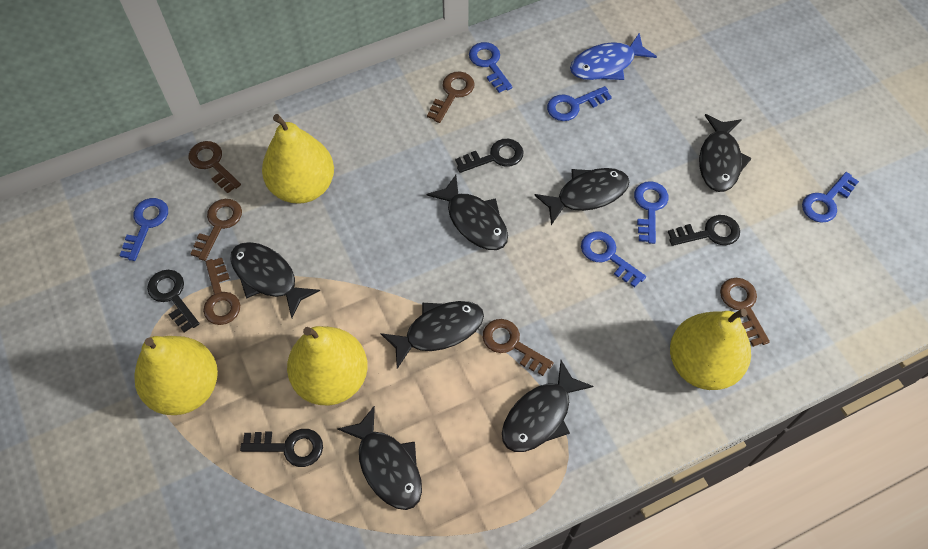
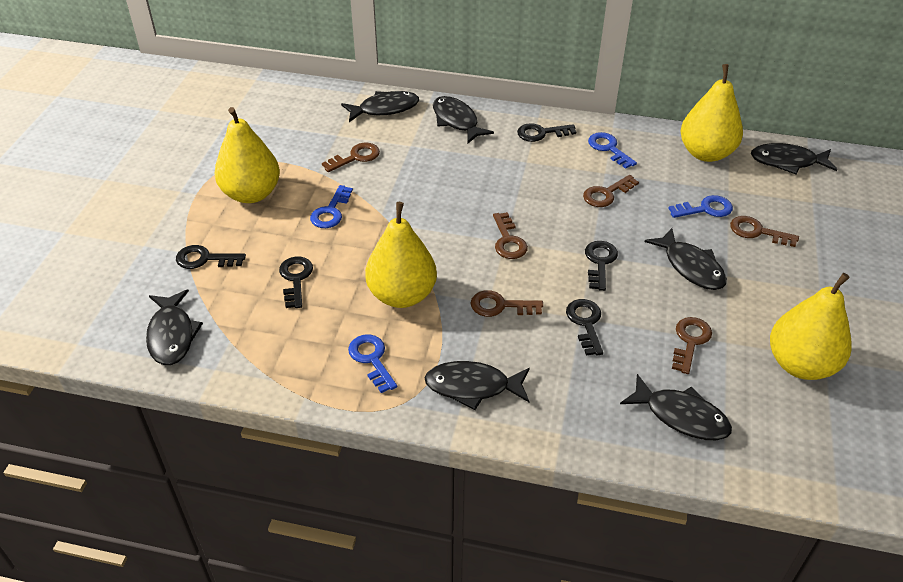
black key: 4 -> 5
blue fish: 1 -> 0
blue key: 6 -> 4

